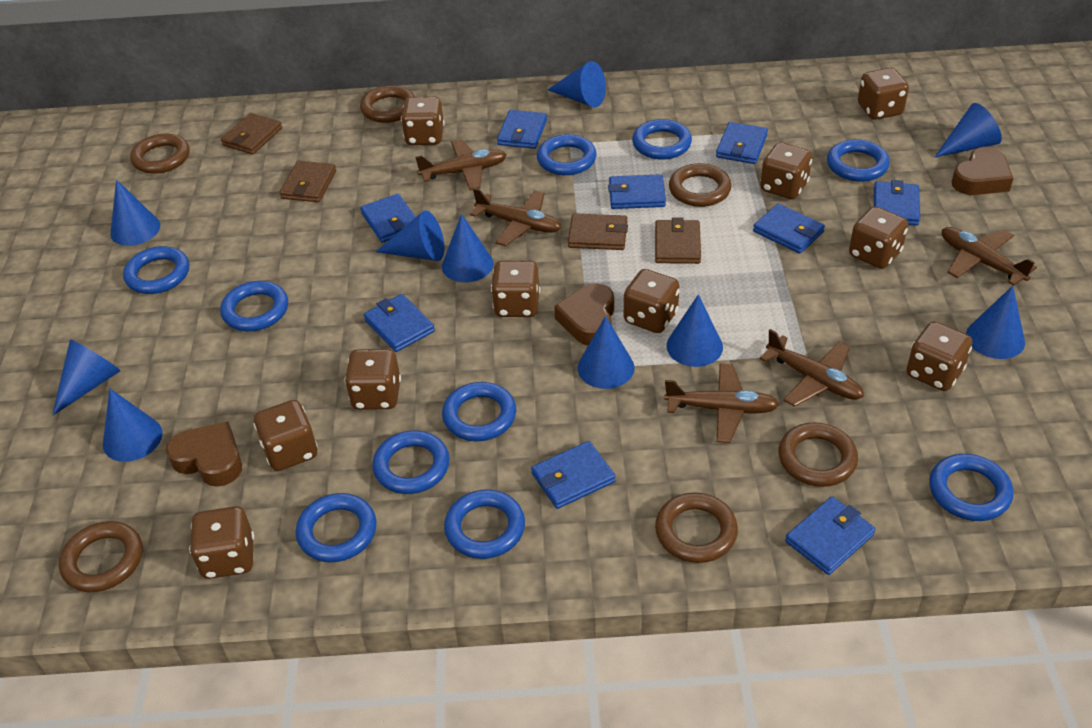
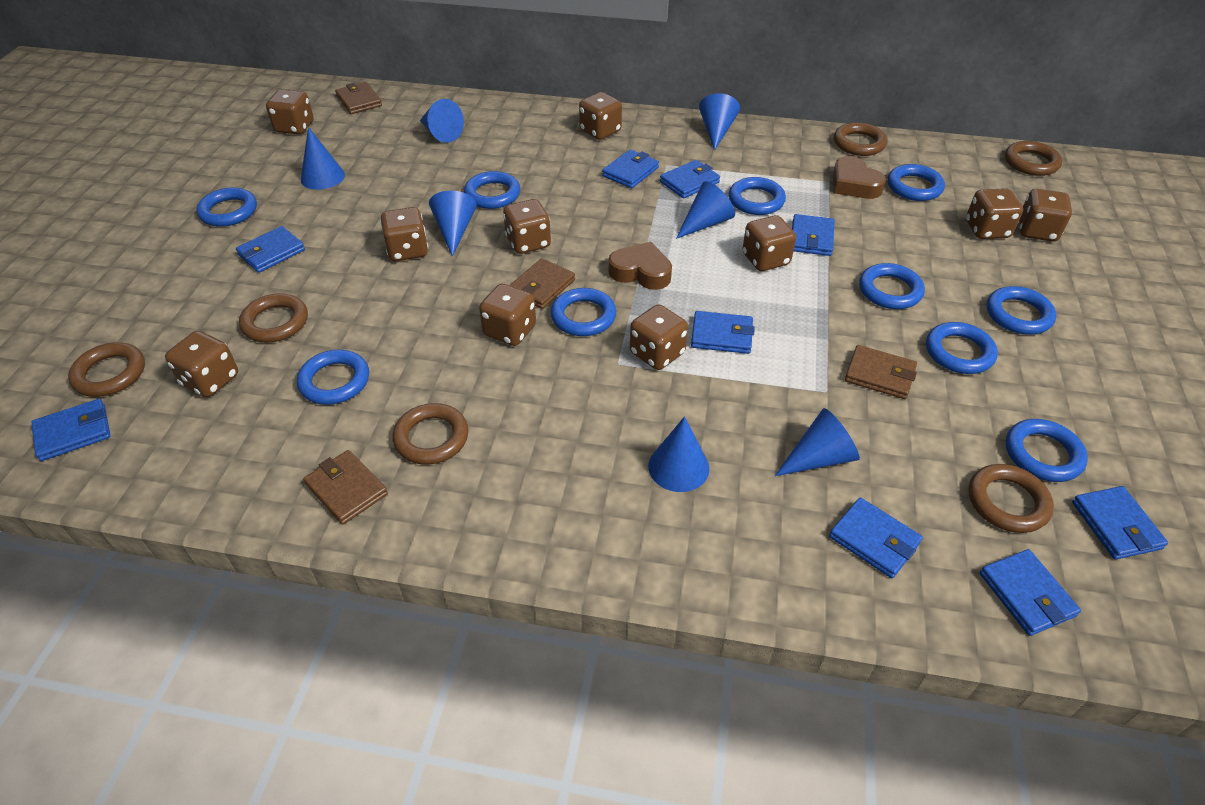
blue cone: 10 -> 7
brown heart: 3 -> 2
brown plane: 5 -> 0

